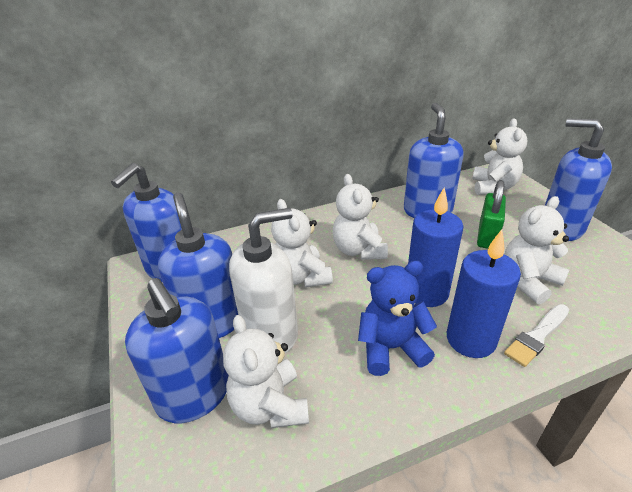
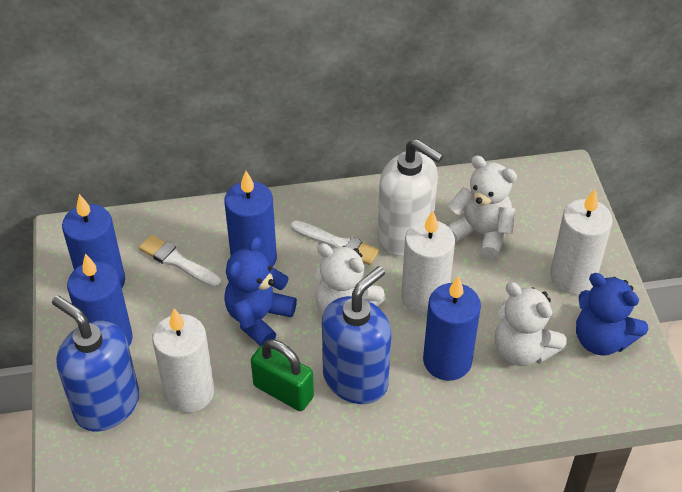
blue candle: 2 -> 4
blue soap dispenser: 5 -> 2
blue teddy bear: 1 -> 2
white brush: 1 -> 2
white candle: 0 -> 3
white teddy bear: 5 -> 3

